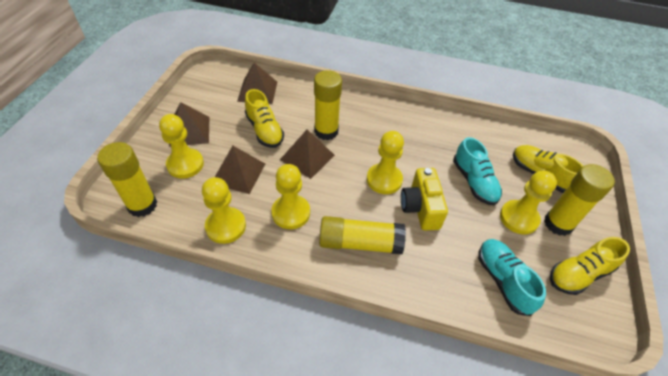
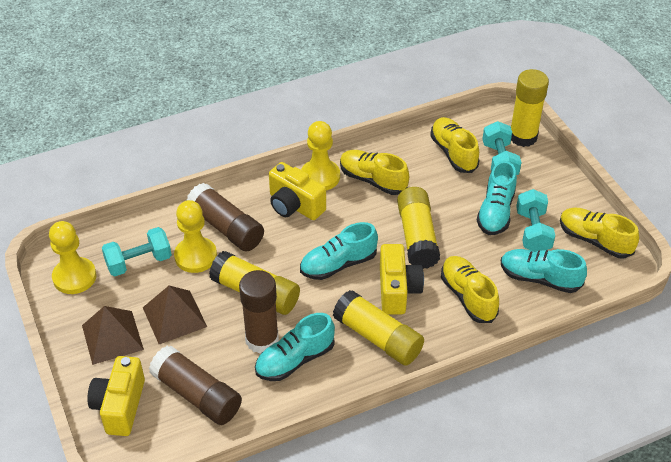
brown glue stick: 0 -> 3
brown pyramid: 4 -> 2
turquoise dumbbell: 0 -> 3
turquoise shoe: 2 -> 4
yellow camera: 1 -> 3
yellow pawn: 5 -> 3
yellow shoe: 3 -> 4

